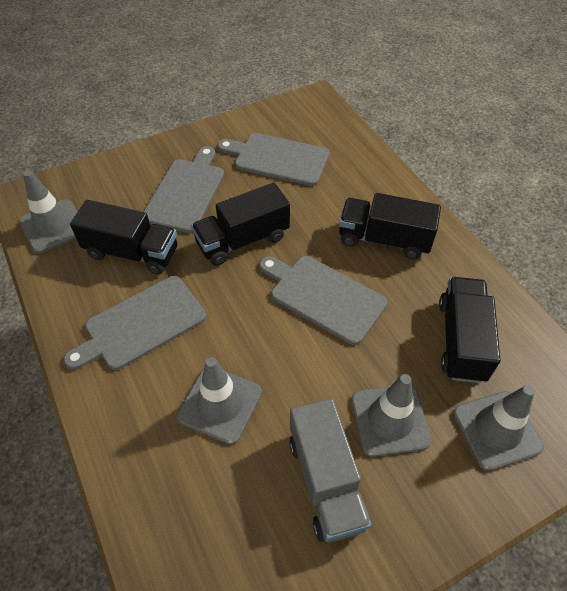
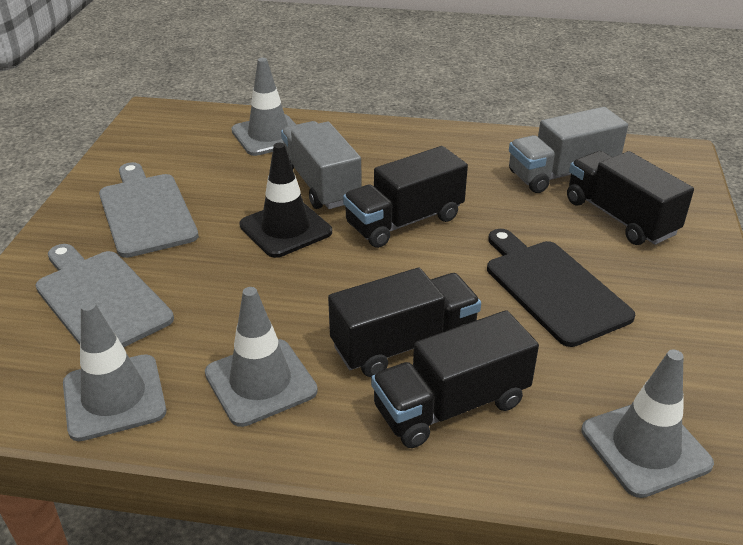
black cutting board: 0 -> 1
black traffic cone: 0 -> 1
grey cutting board: 4 -> 2
grey truck: 1 -> 2

